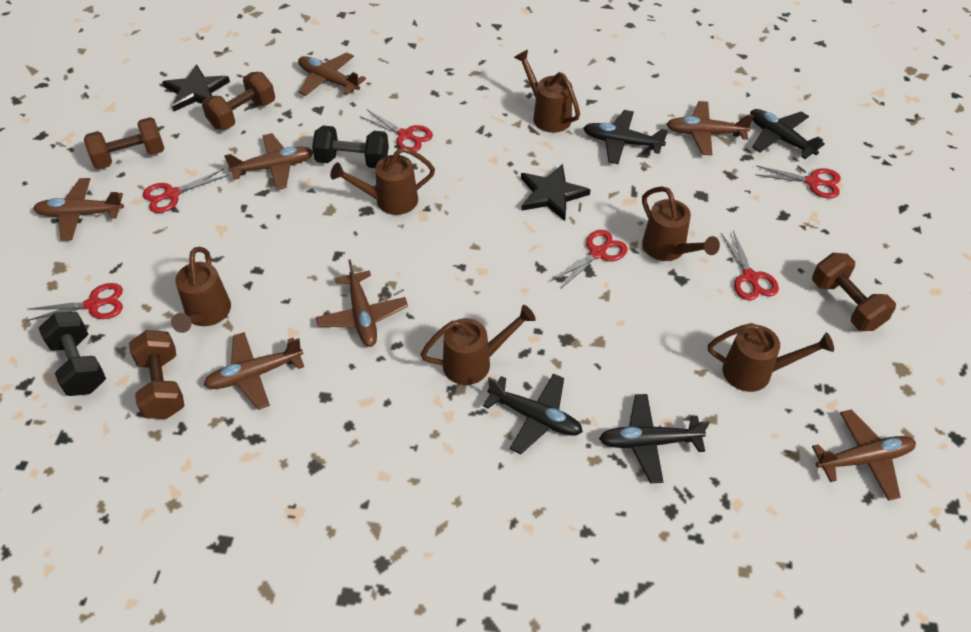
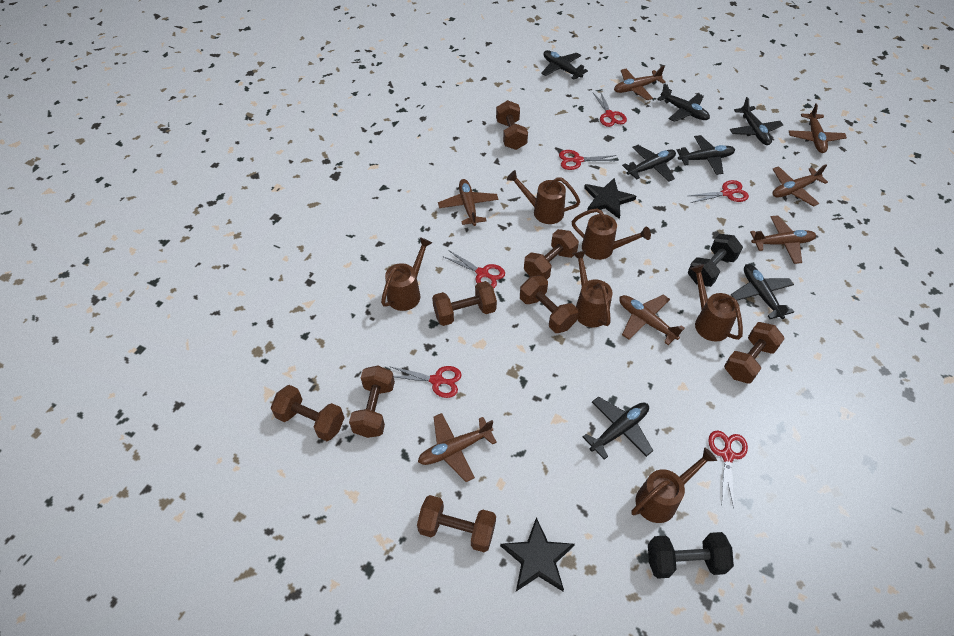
black plane: 4 -> 7
brown dumbbell: 4 -> 8

